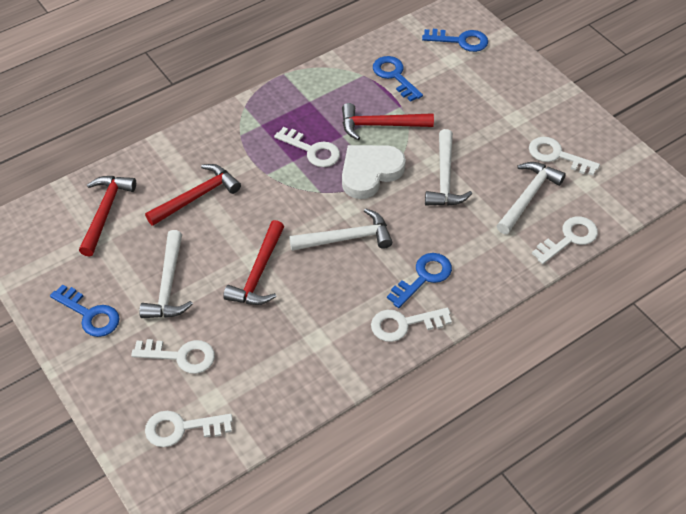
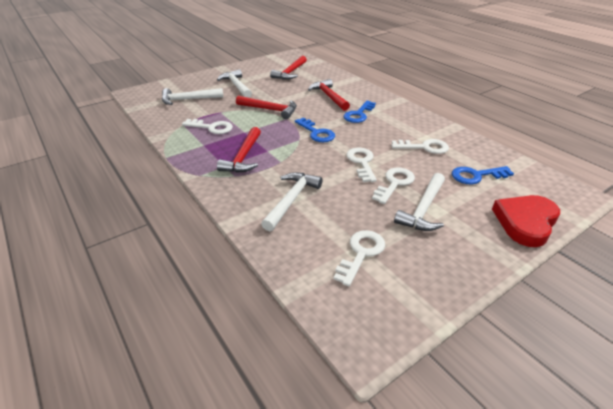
blue key: 4 -> 3
red heart: 0 -> 1
white heart: 1 -> 0
white key: 6 -> 5

